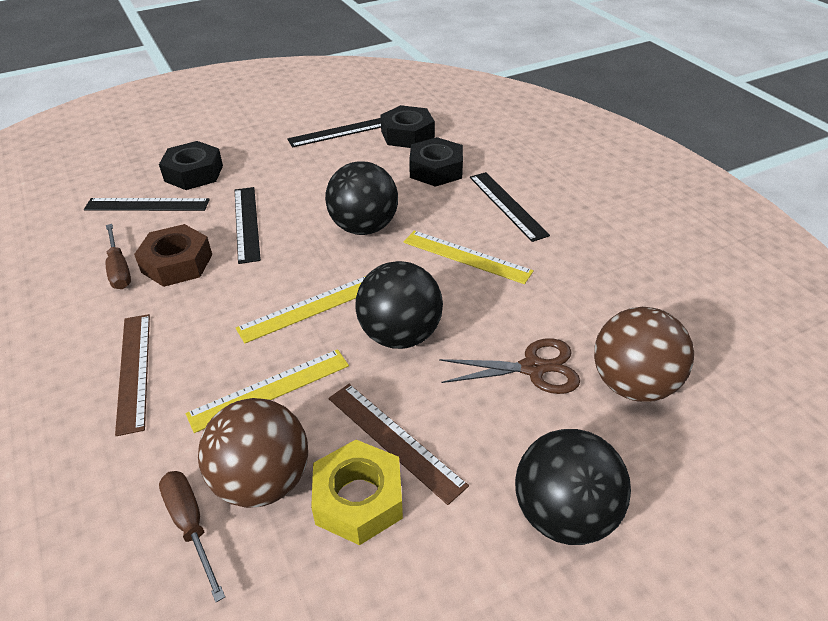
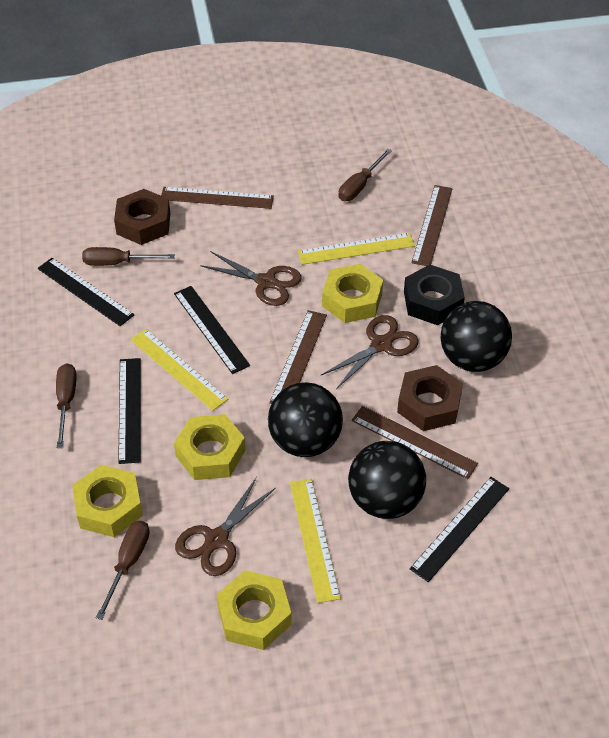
black nut: 3 -> 1
brown ball: 2 -> 0
brown nut: 1 -> 2
brown ruler: 2 -> 4
brown scissors: 1 -> 3
brown screwdriver: 2 -> 4
yellow nut: 1 -> 4

